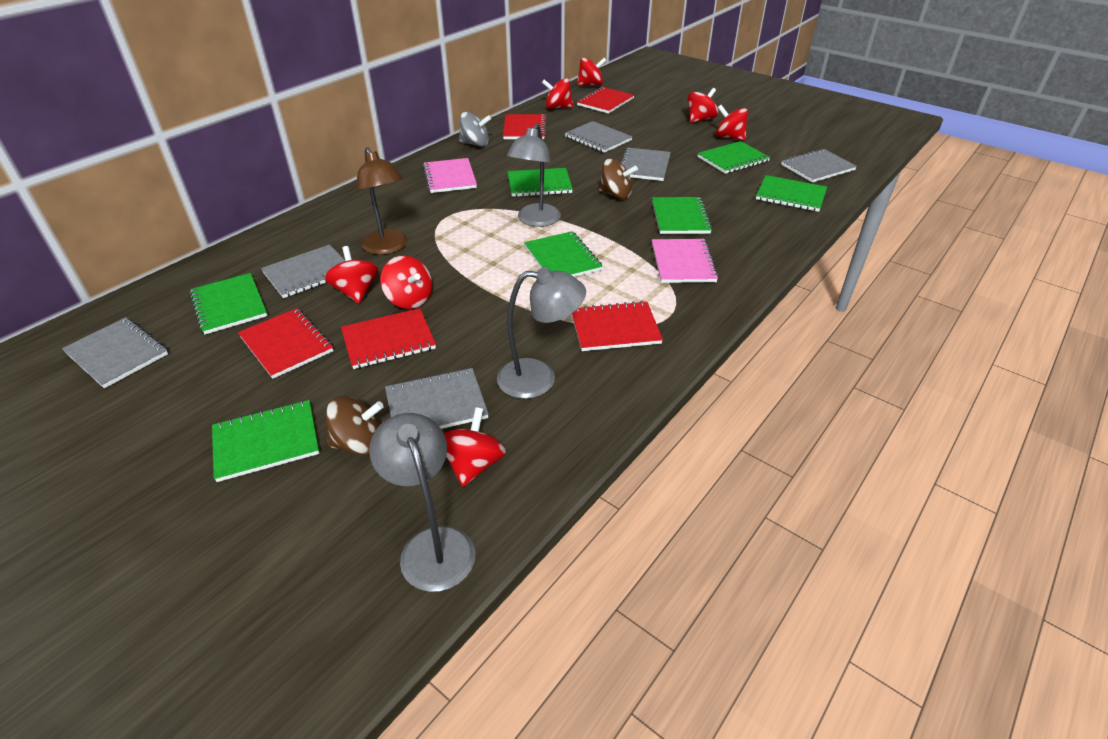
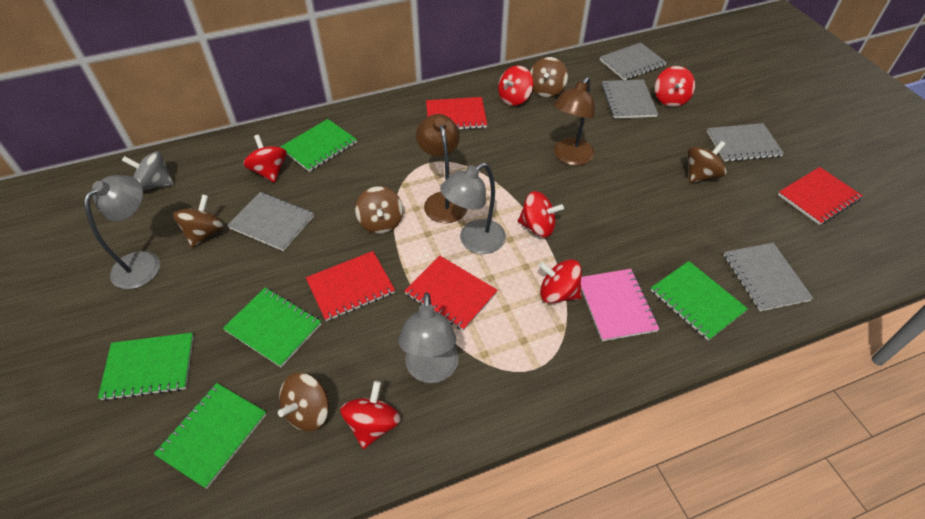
brown lamp: 1 -> 2
brown spinning top: 2 -> 5
green notebook: 7 -> 5
grey notebook: 6 -> 5
pink notebook: 2 -> 1
red notebook: 5 -> 4
red spinning top: 7 -> 6

